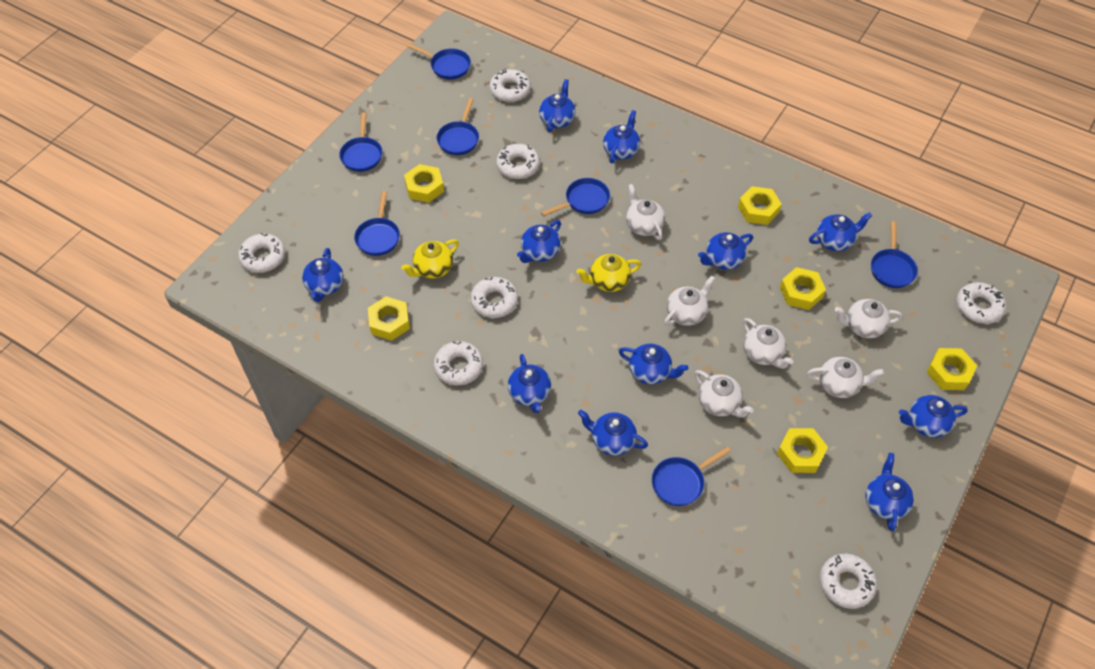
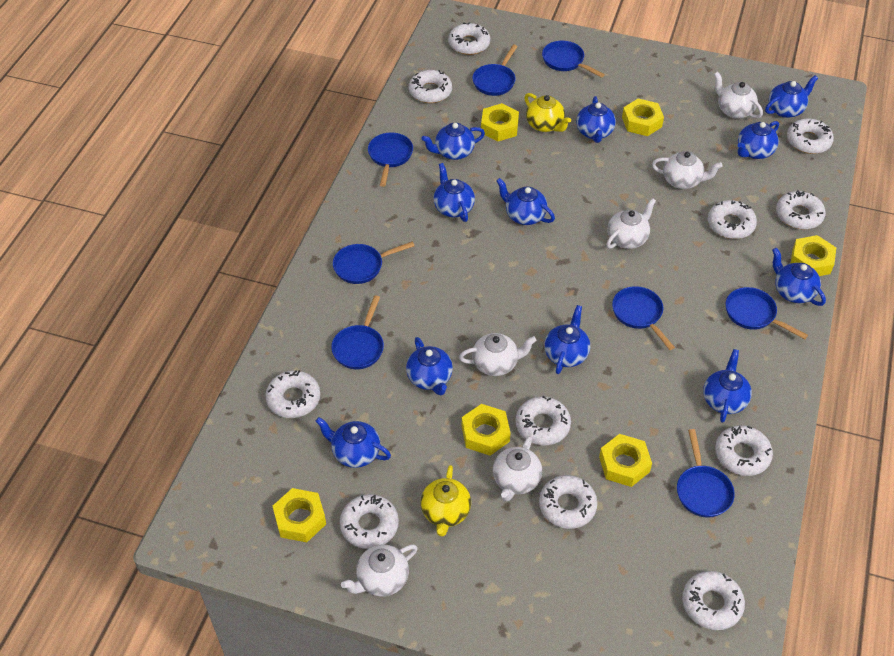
blue pan: 7 -> 8
white donut: 7 -> 11

